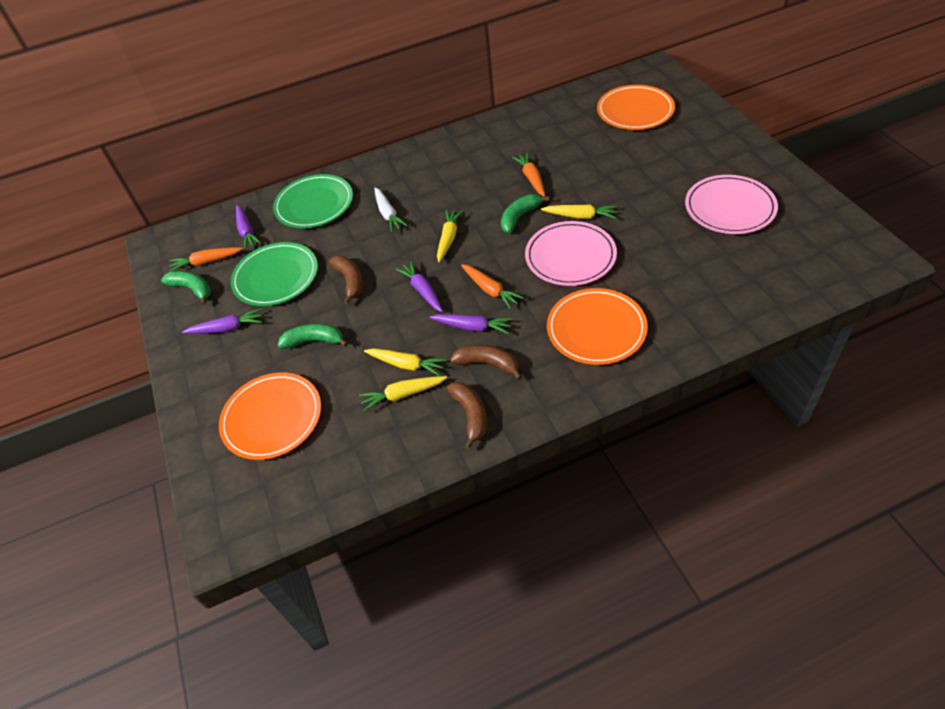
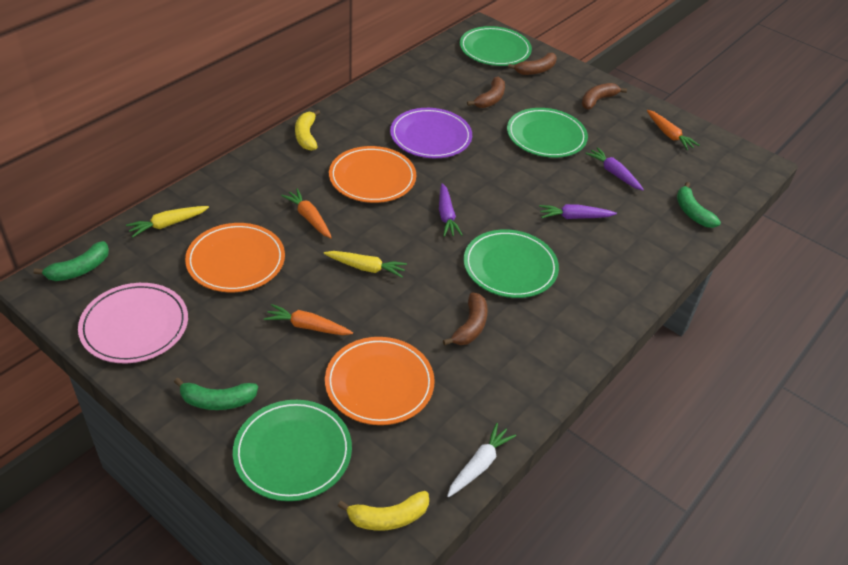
brown banana: 3 -> 4
green plate: 2 -> 4
pink plate: 2 -> 1
purple carrot: 4 -> 3
purple plate: 0 -> 1
yellow banana: 0 -> 2
yellow carrot: 4 -> 2

